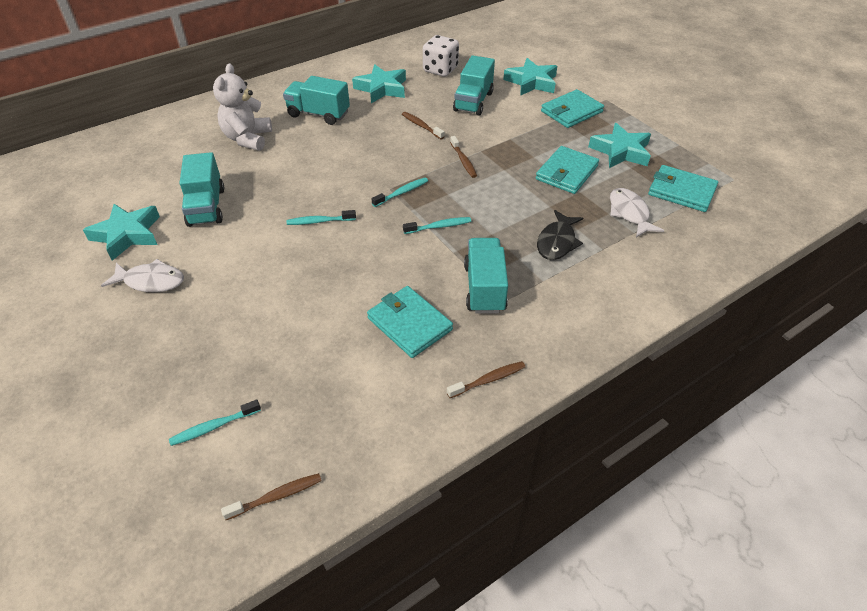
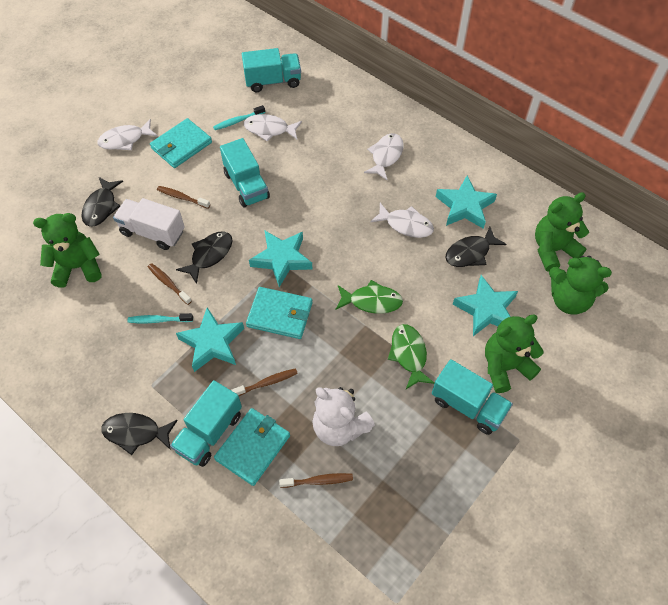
black fish: 1 -> 4
green fish: 0 -> 2
green teddy bear: 0 -> 4
turquoise toothbrush: 4 -> 2
turquoise wallet: 4 -> 3
white dice: 1 -> 0
white fish: 2 -> 4
white truck: 0 -> 1

